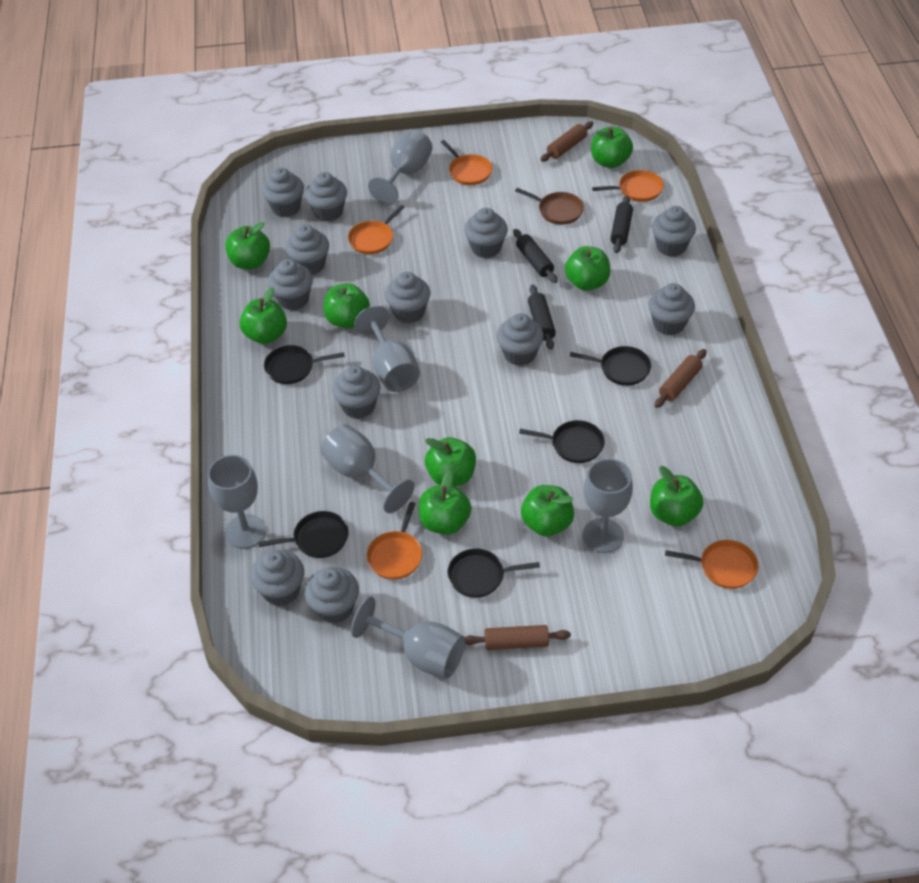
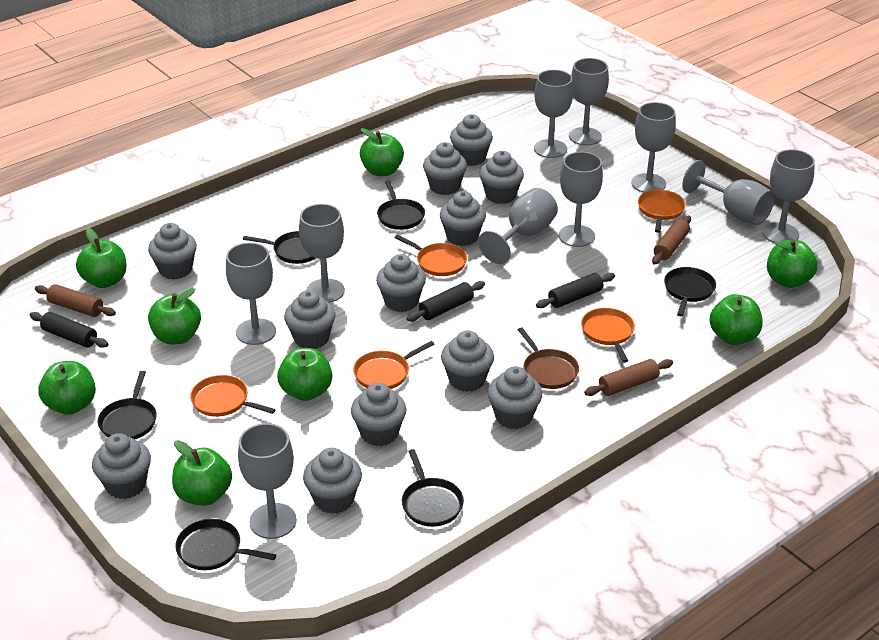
black pan: 5 -> 6
green apple: 9 -> 8
grey goblet: 6 -> 10

